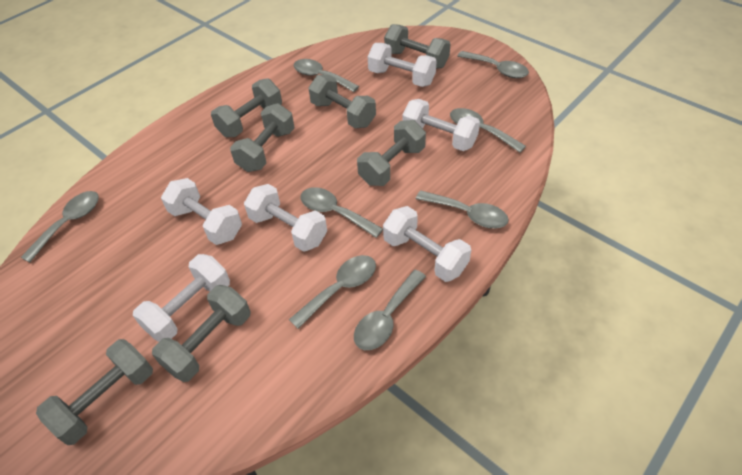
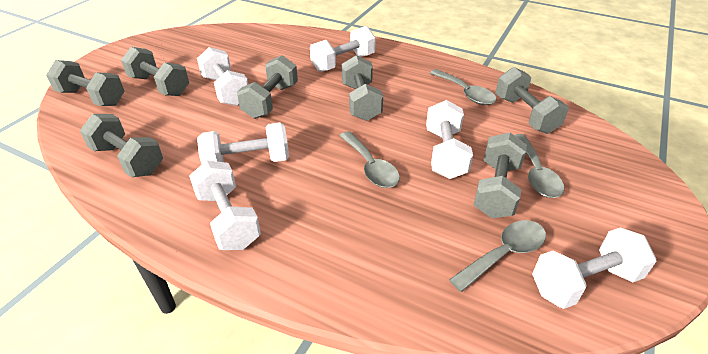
grey spoon: 8 -> 4

